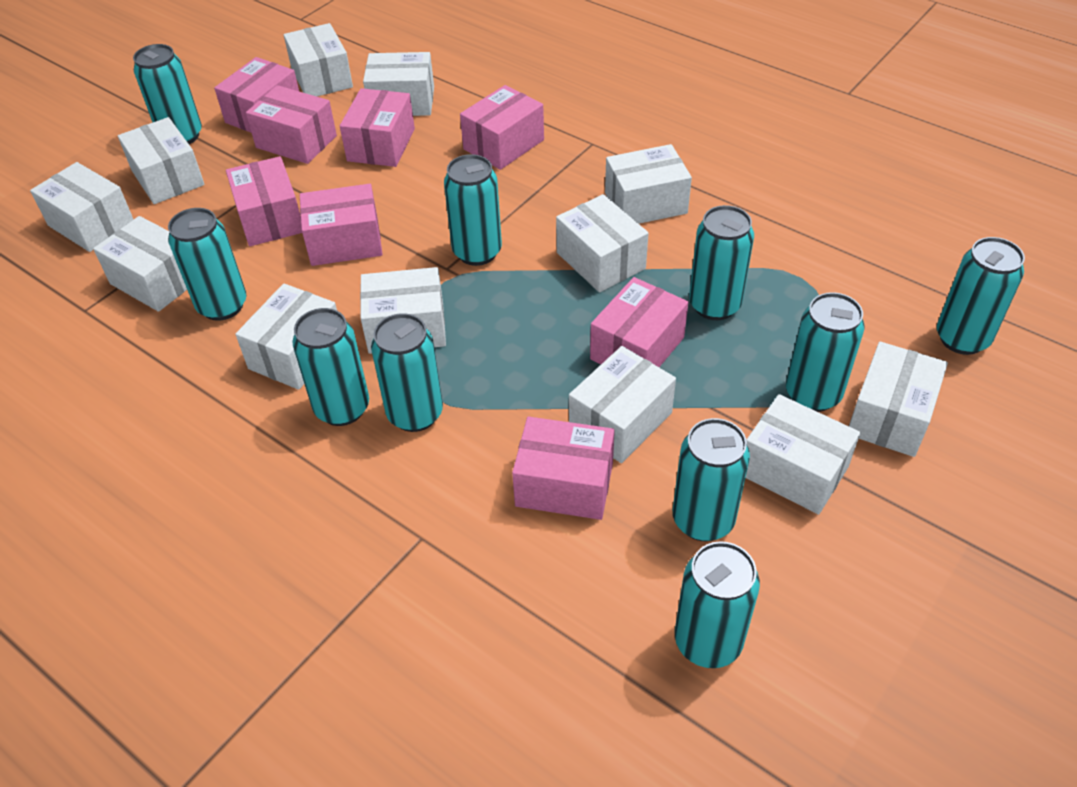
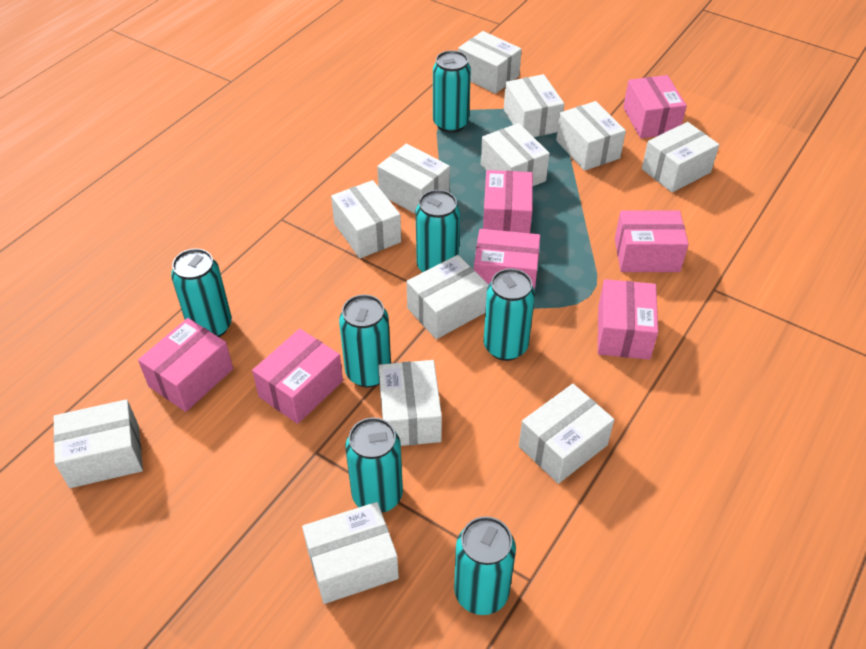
pink box: 8 -> 7
turquoise can: 10 -> 7

